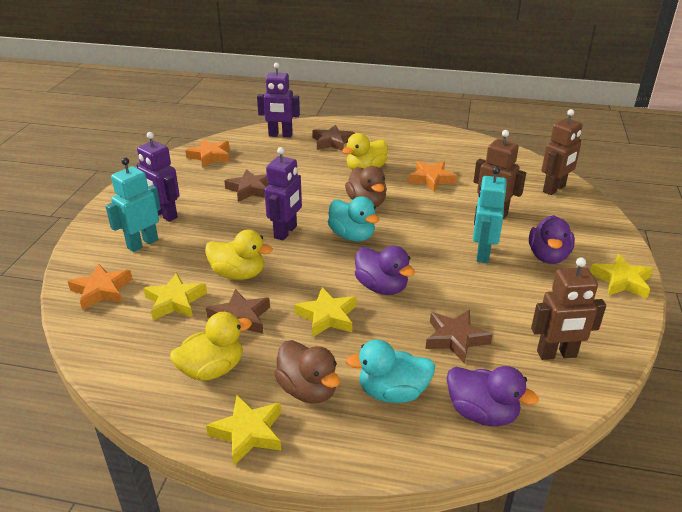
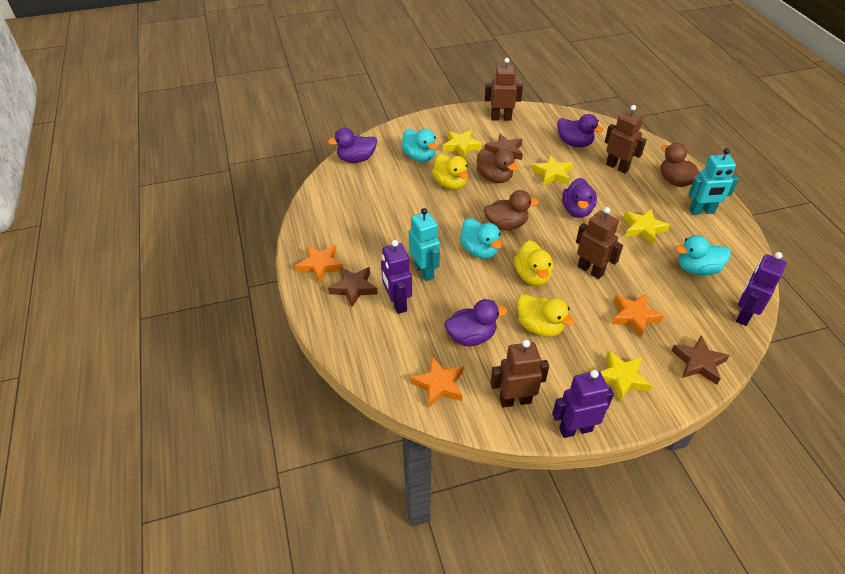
brown duck: 2 -> 3
brown robot: 3 -> 4
brown star: 4 -> 3
purple duck: 3 -> 4
turquoise duck: 2 -> 3

